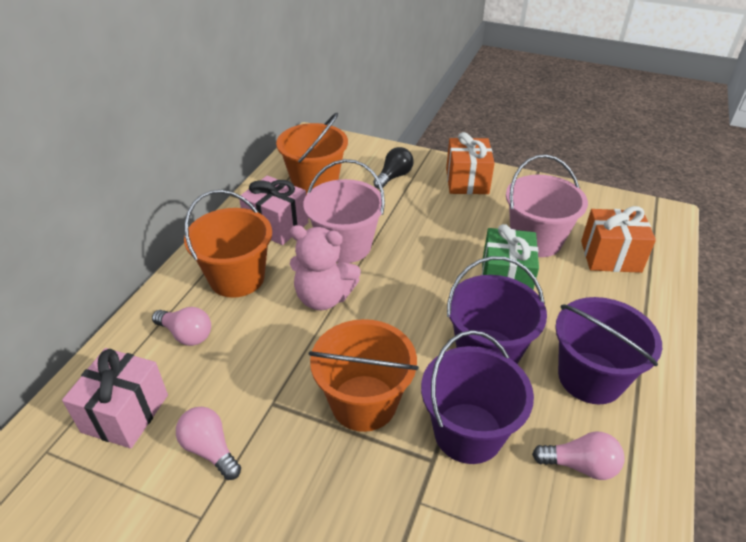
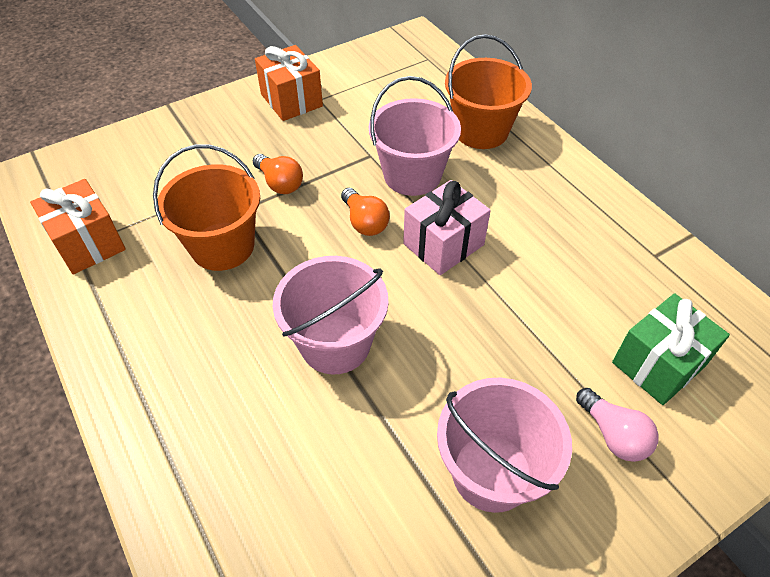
black light bulb: 1 -> 0
orange bucket: 3 -> 2
orange light bulb: 0 -> 2
pink bucket: 2 -> 3
pink gift: 2 -> 1
pink light bulb: 3 -> 1
pink teddy bear: 1 -> 0
purple bucket: 3 -> 0

